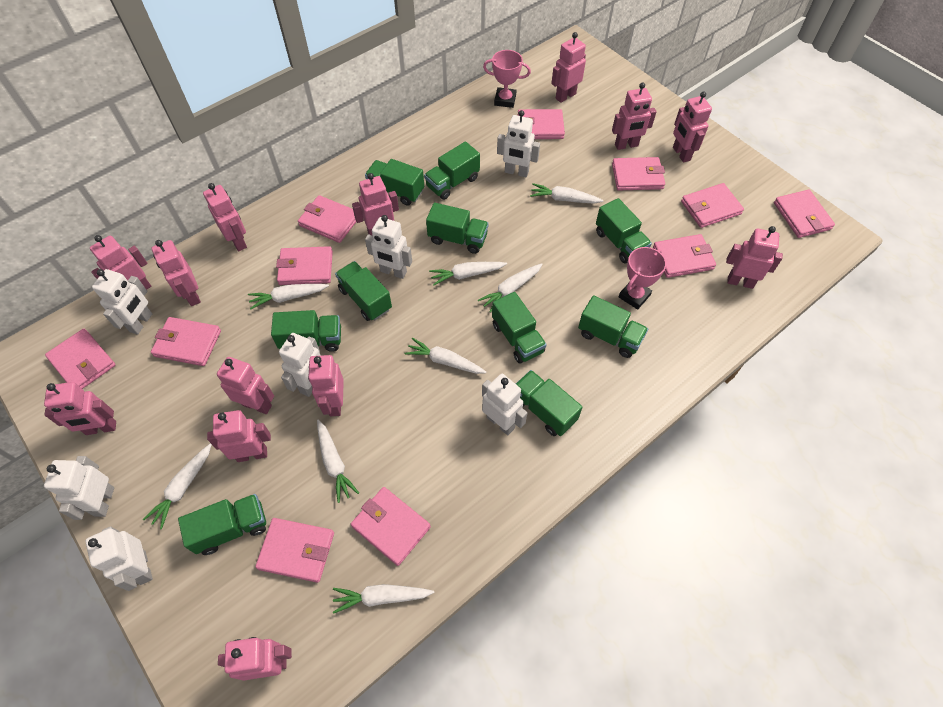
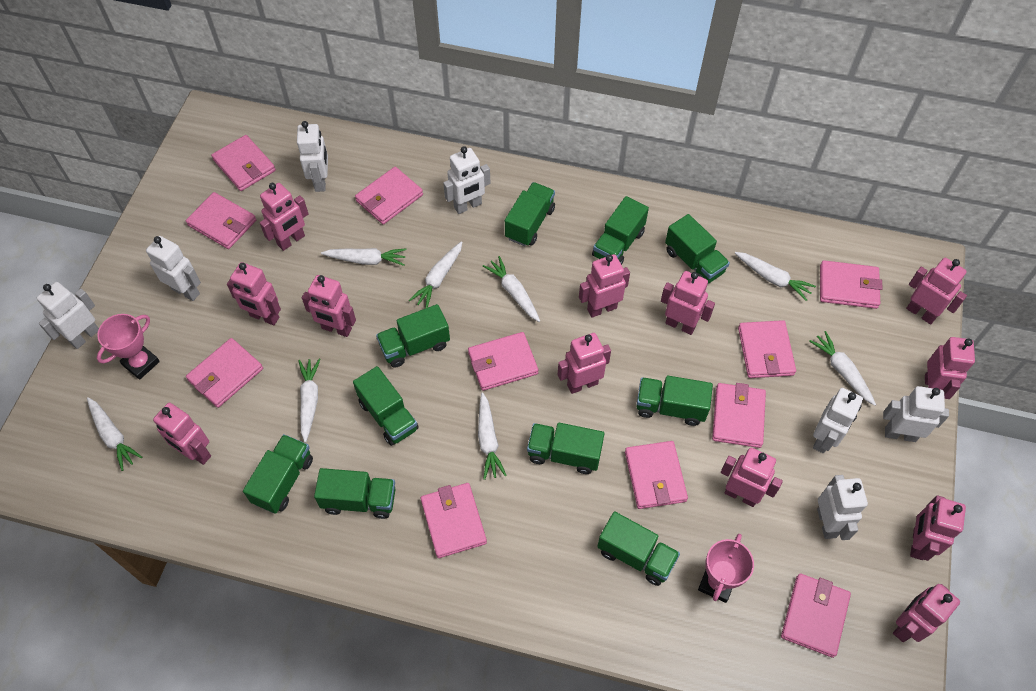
pink robot: 13 -> 12

